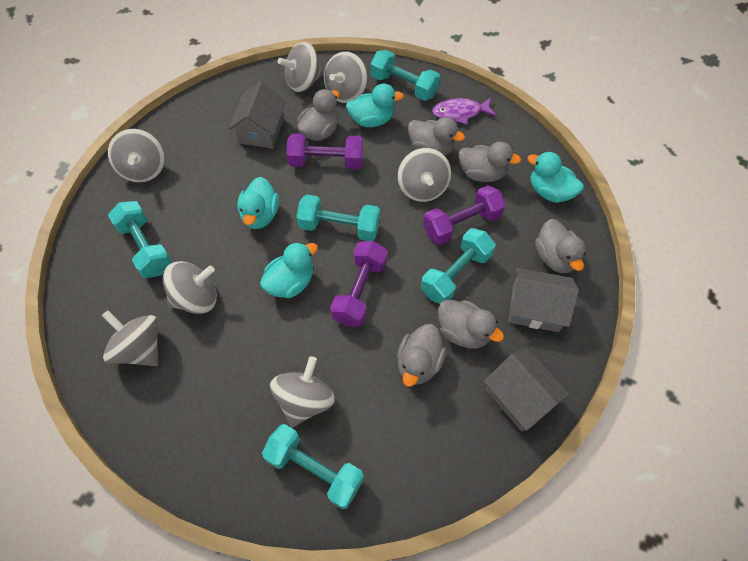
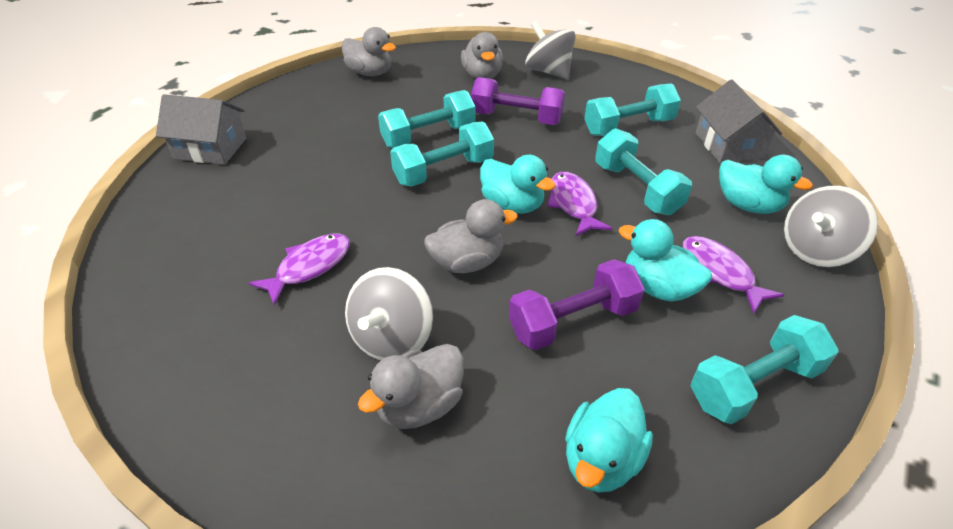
grey duck: 6 -> 4
grey house: 3 -> 2
grey spinning top: 7 -> 3
purple dumbbell: 3 -> 2
purple fish: 1 -> 3

